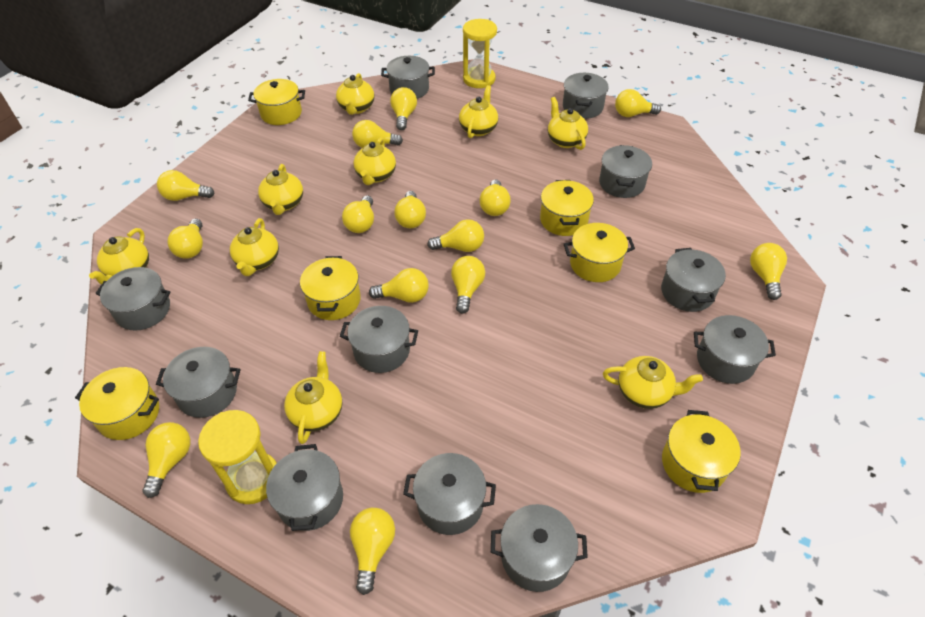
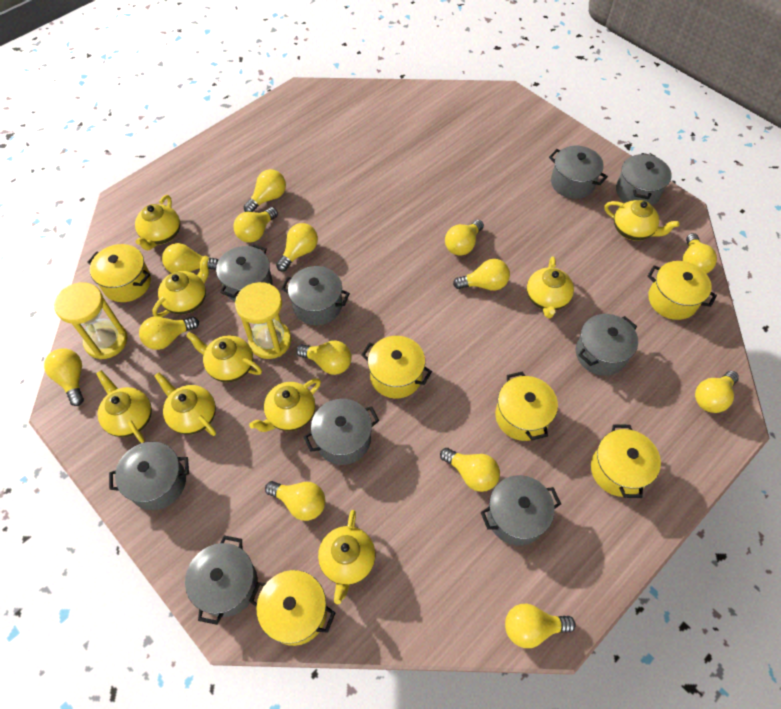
grey pot: 11 -> 9

